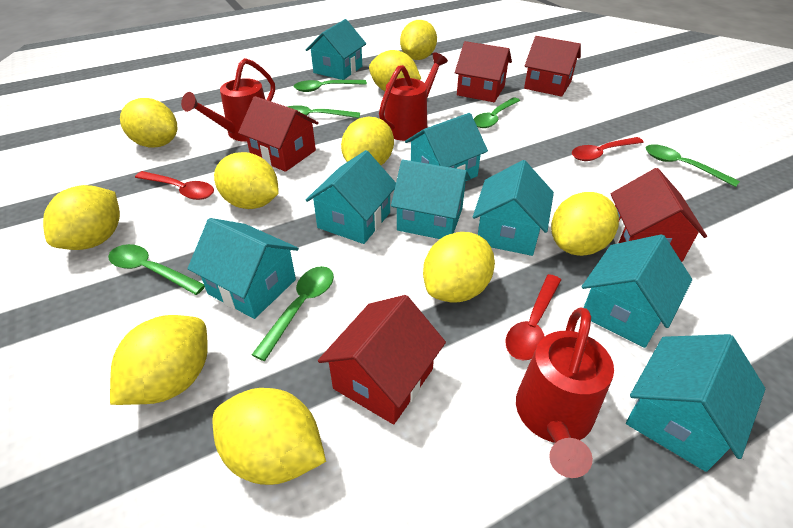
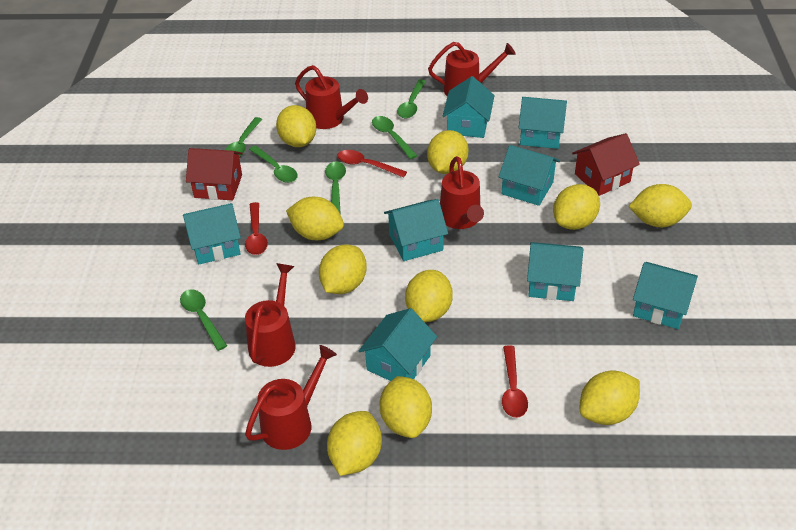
red house: 5 -> 2
red watering can: 3 -> 5

